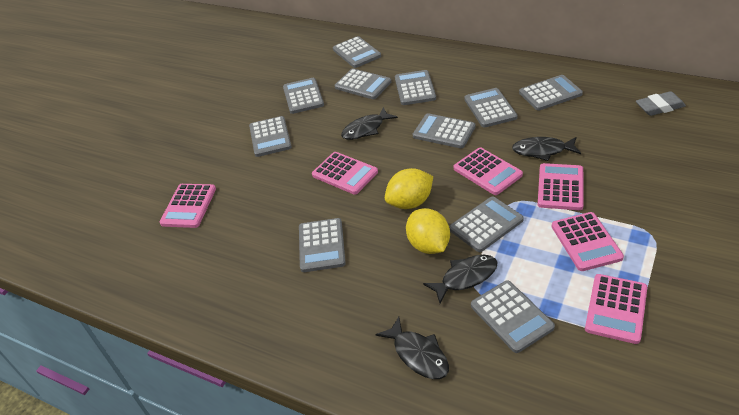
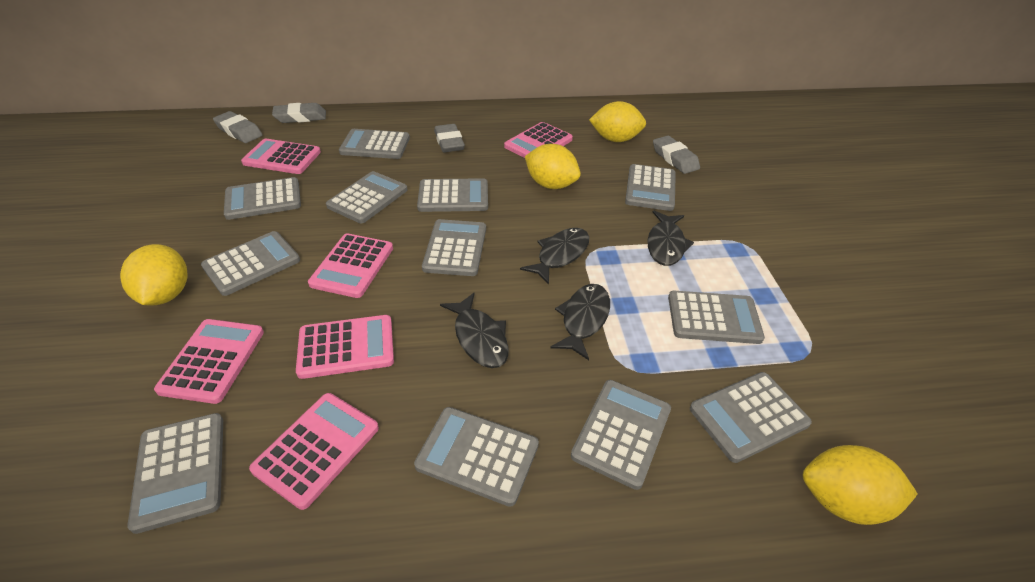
grey calculator: 11 -> 12
grey eraser: 1 -> 4
yellow lemon: 2 -> 4

